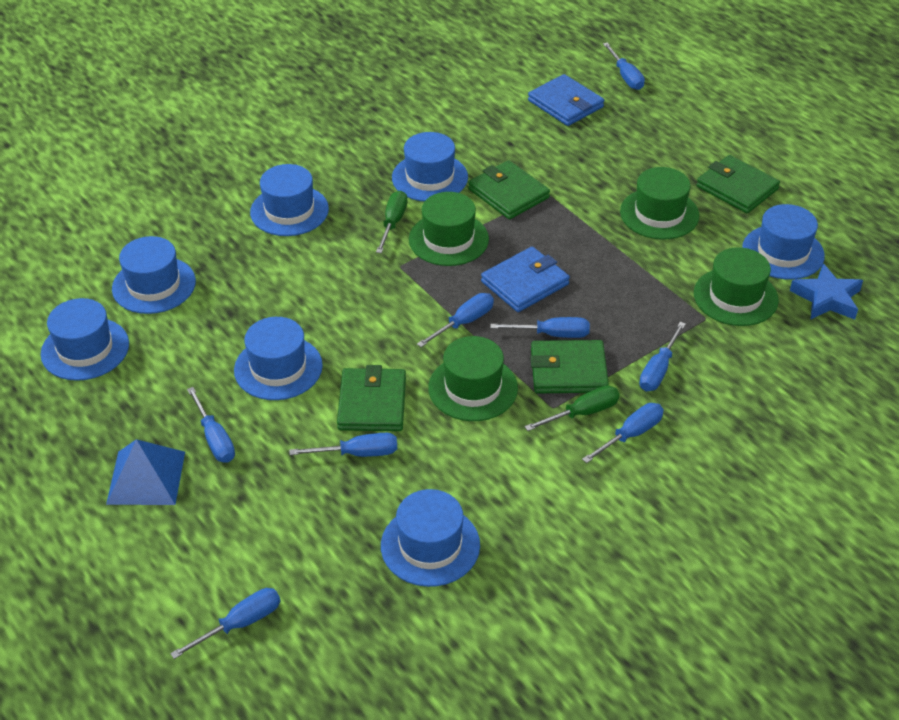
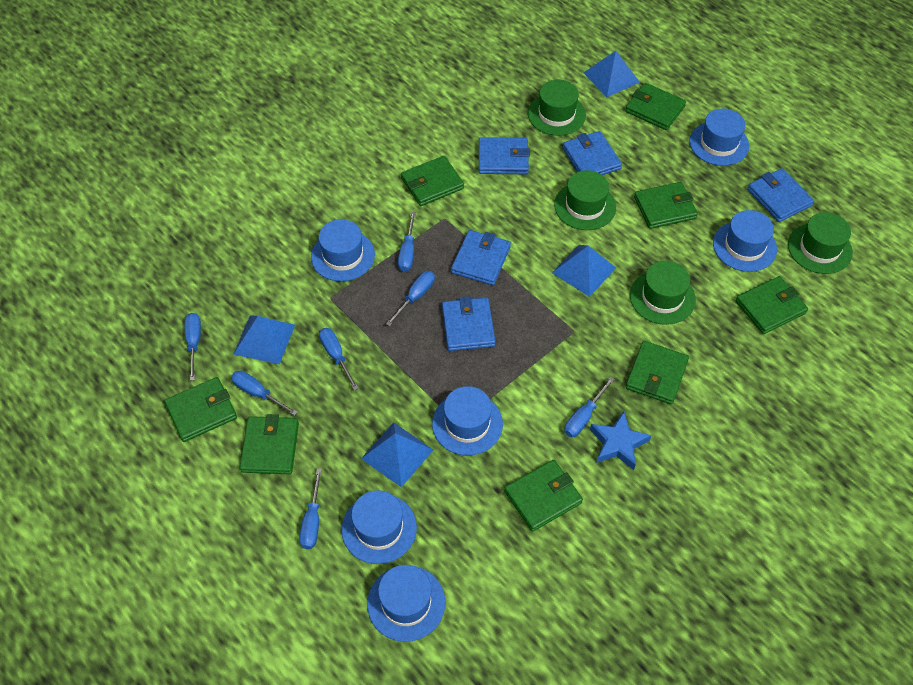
blue hat: 7 -> 6
blue pyramid: 1 -> 4
blue screwdriver: 8 -> 7
blue wallet: 2 -> 5
green screwdriver: 2 -> 0
green wallet: 4 -> 8

